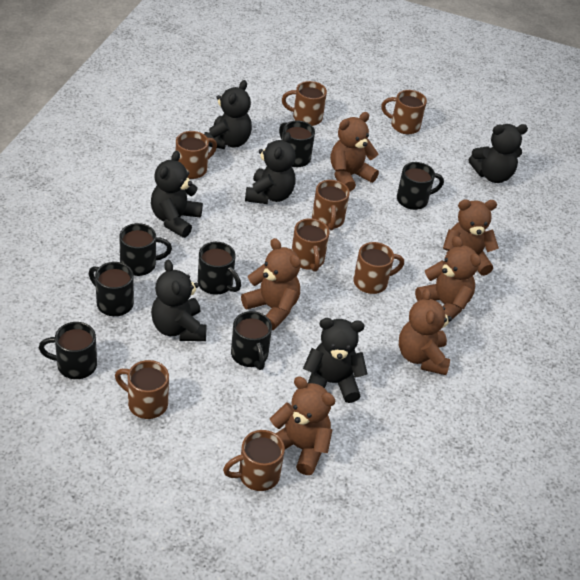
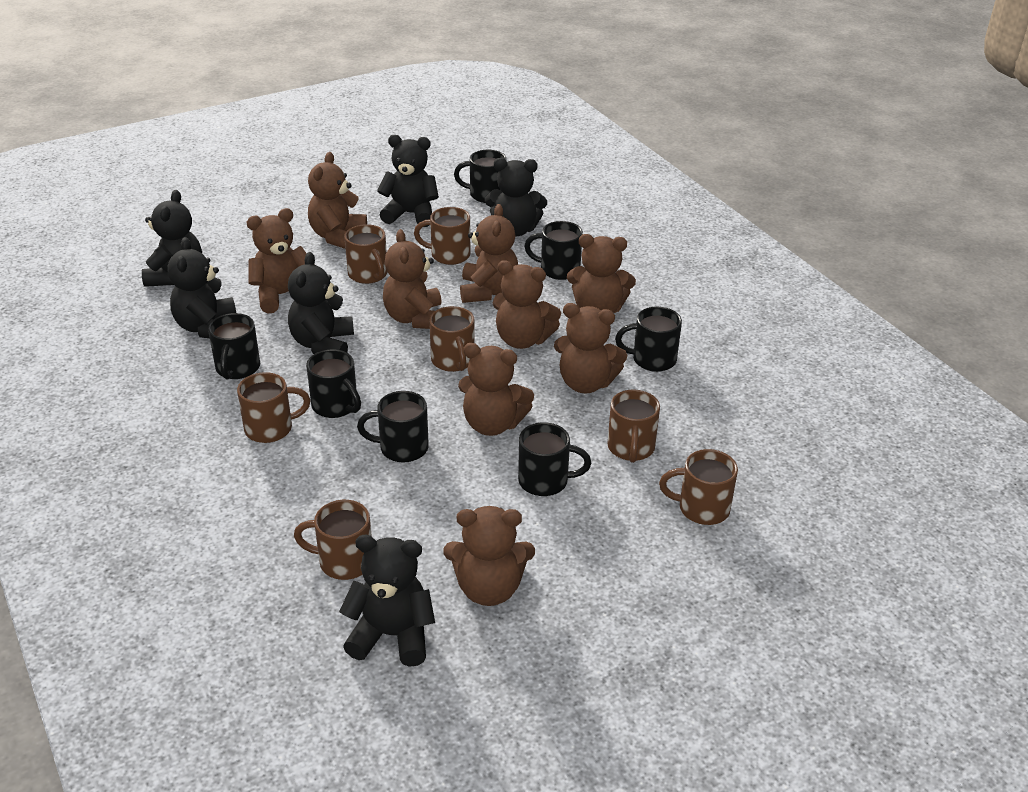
brown mug: 8 -> 7
brown teddy bear: 6 -> 9

